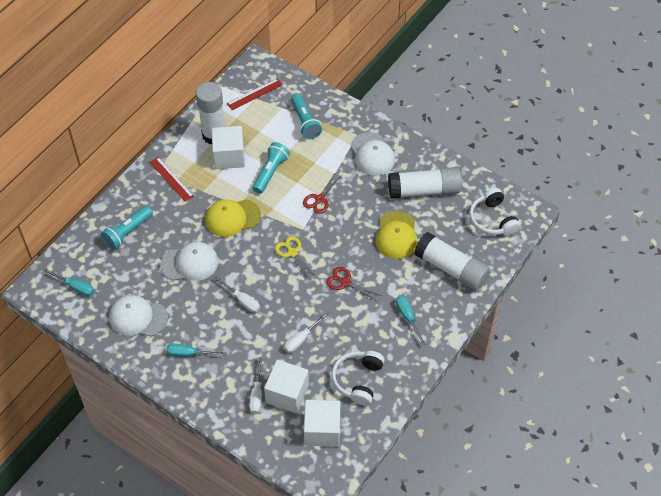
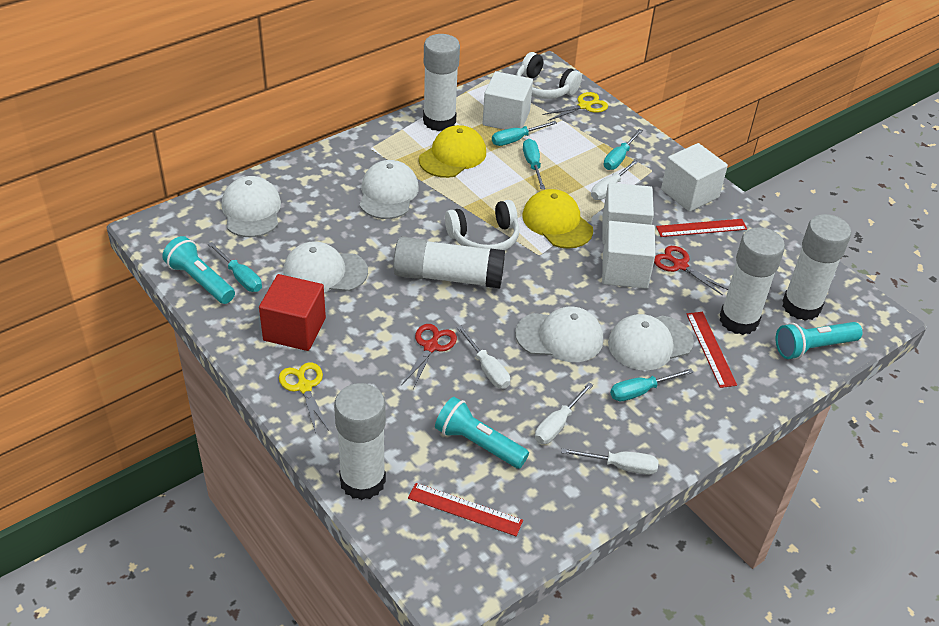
red cube: 0 -> 1
red ruler: 2 -> 3
turquoise screwdriver: 3 -> 5
white cap: 3 -> 5
white cube: 3 -> 4
white glue stick: 3 -> 5
white screwdriver: 3 -> 4
yellow scissors: 1 -> 2

